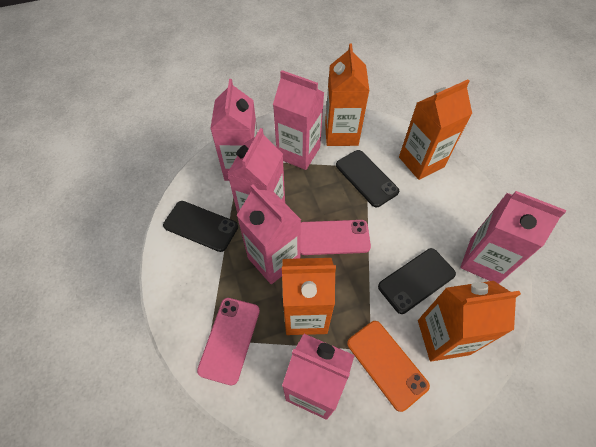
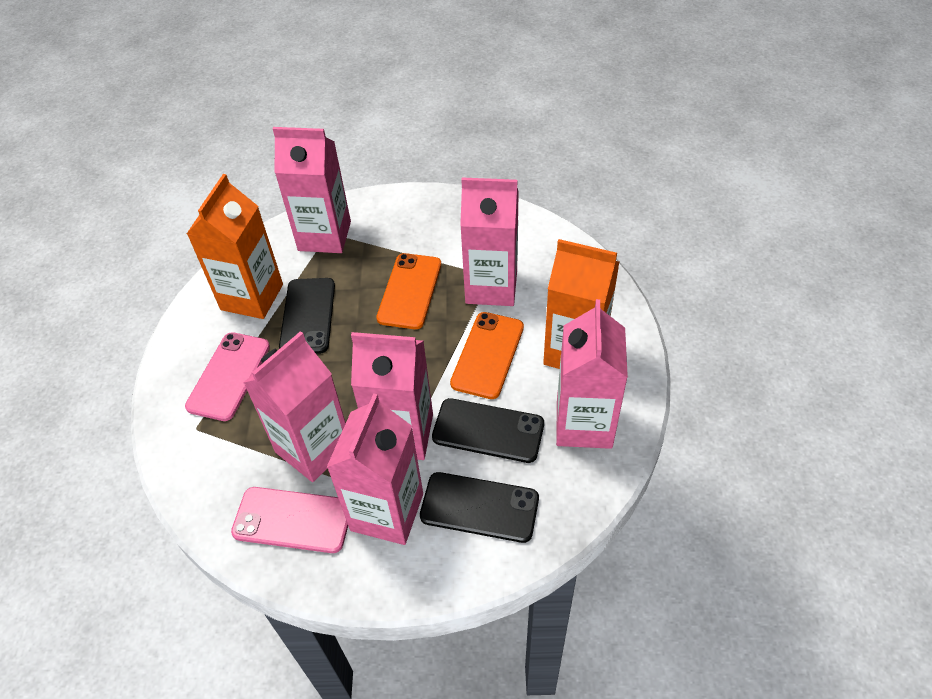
orange carton: 4 -> 2
orange phone: 1 -> 2

